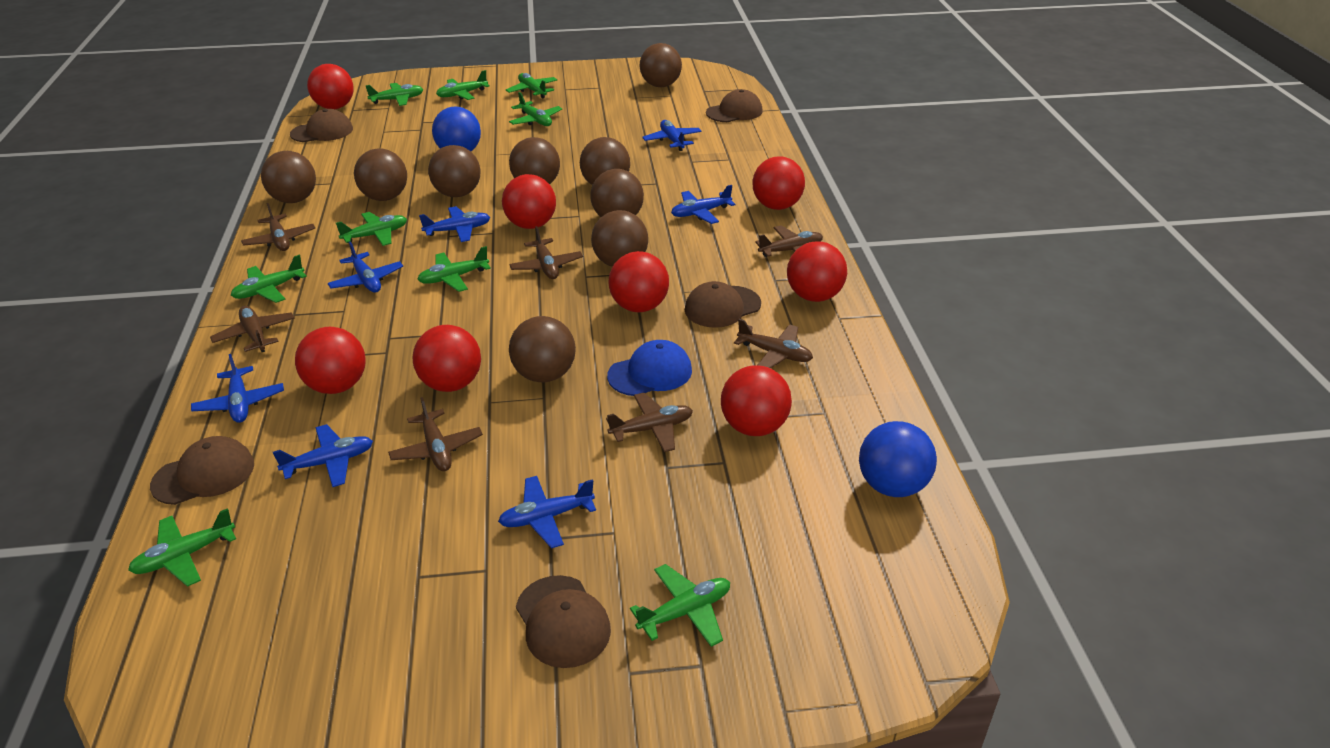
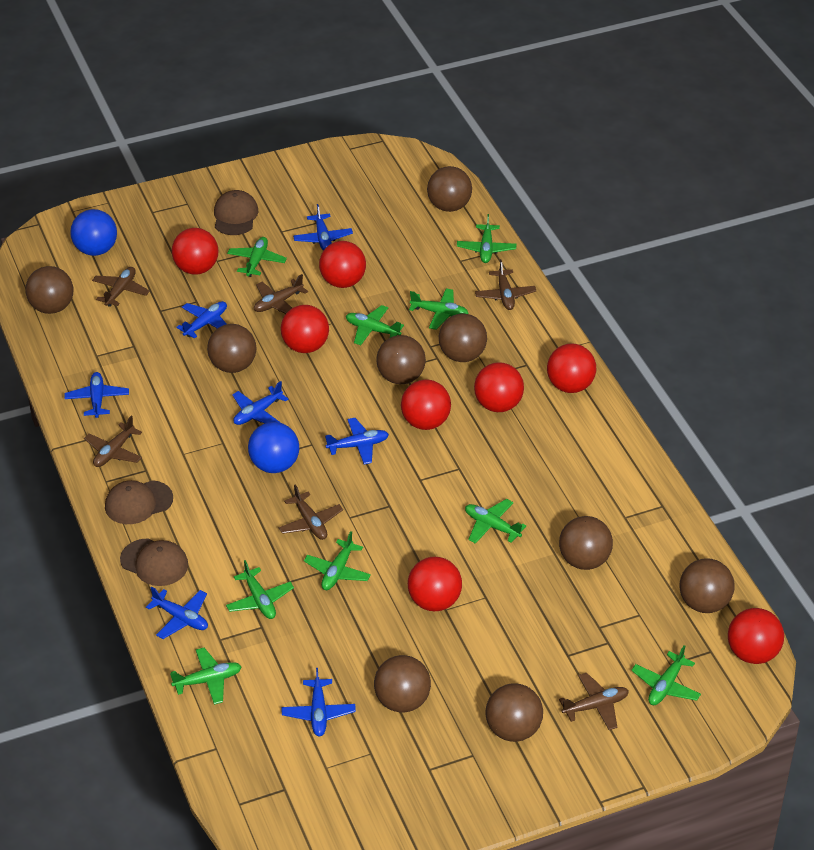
blue cap: 1 -> 0
brown cap: 5 -> 3
brown plane: 7 -> 6

